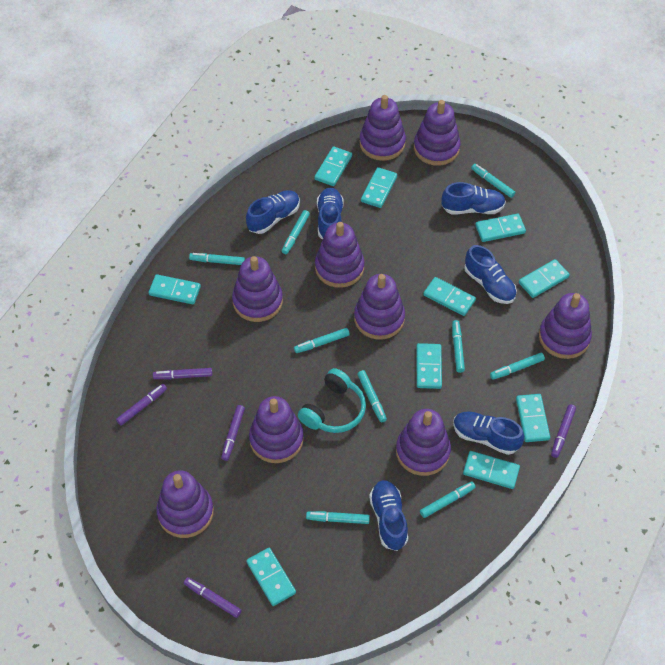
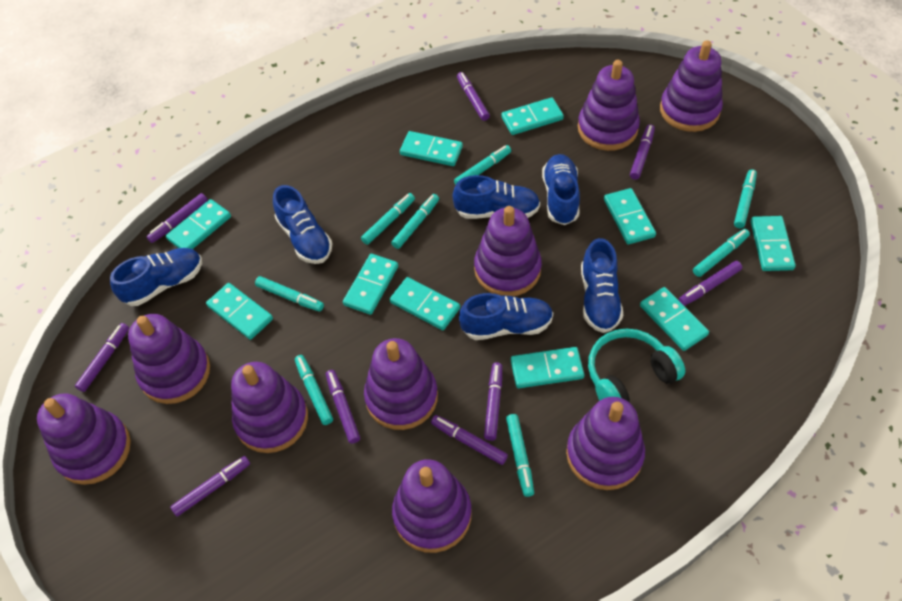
purple marker: 5 -> 9
turquoise marker: 9 -> 8

